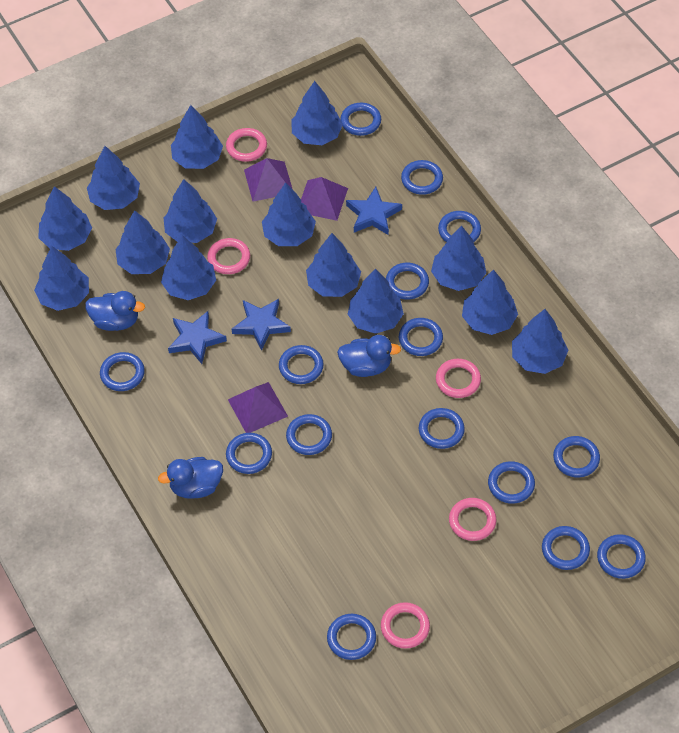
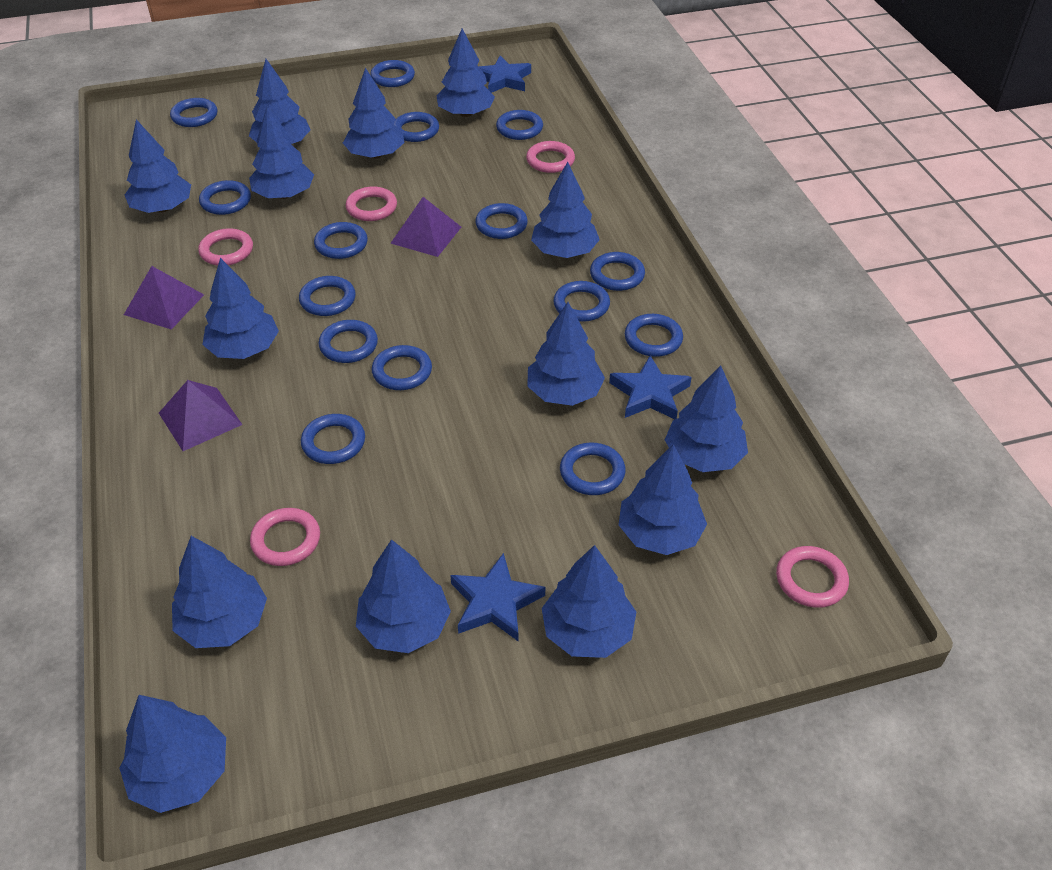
blue duck: 3 -> 0

